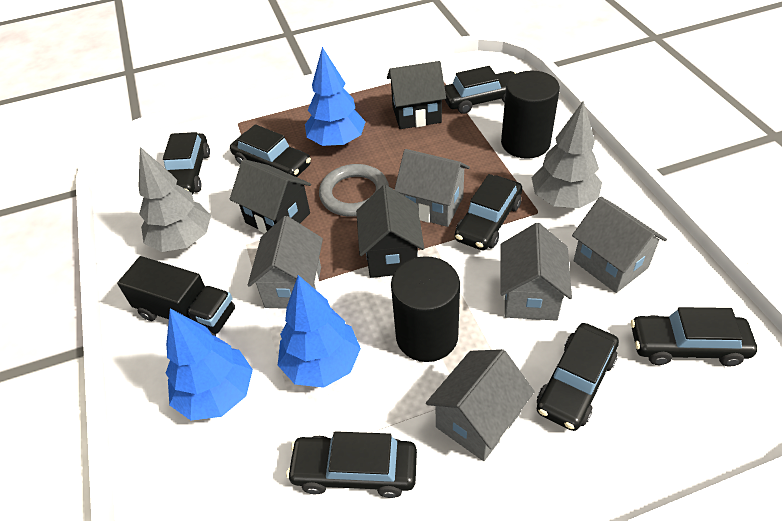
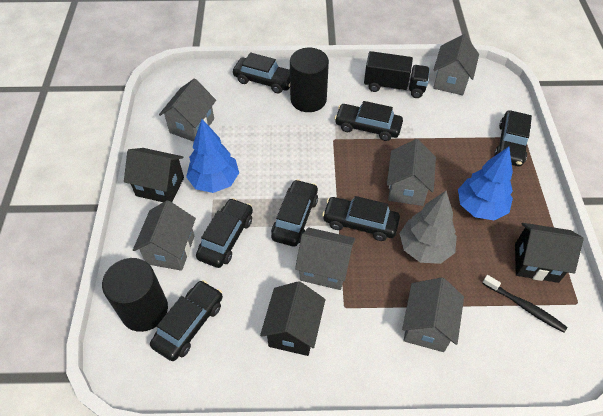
black toothbrush: 0 -> 1
blue tree: 3 -> 2
grey house: 5 -> 6
grey ring: 1 -> 0
grey tree: 2 -> 1

